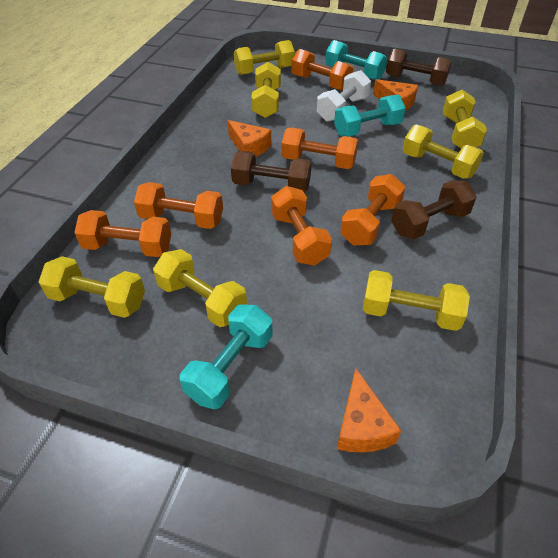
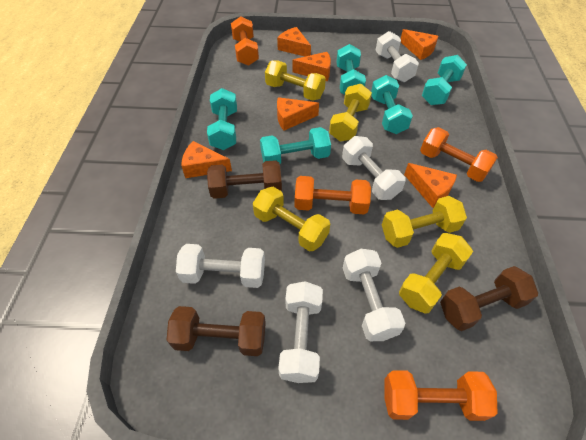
orange cheese: 3 -> 6
orange dumbbell: 6 -> 4
turquoise dumbbell: 3 -> 5
white dumbbell: 1 -> 5
yellow dumbbell: 7 -> 5

